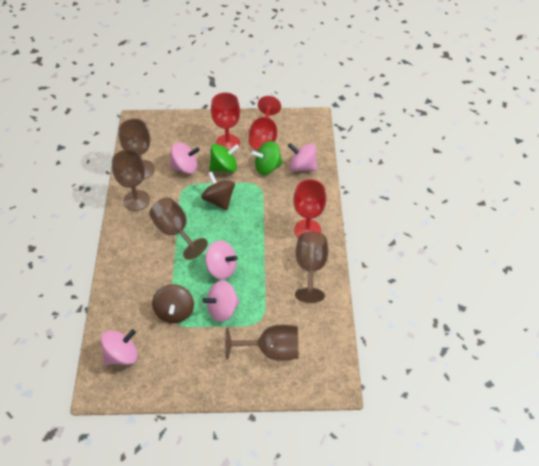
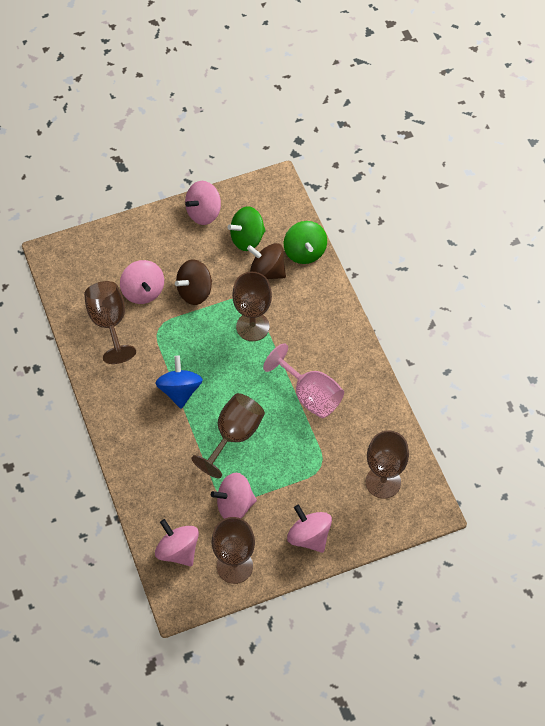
blue spinning top: 0 -> 1
pink goblet: 0 -> 1
red goblet: 3 -> 0

